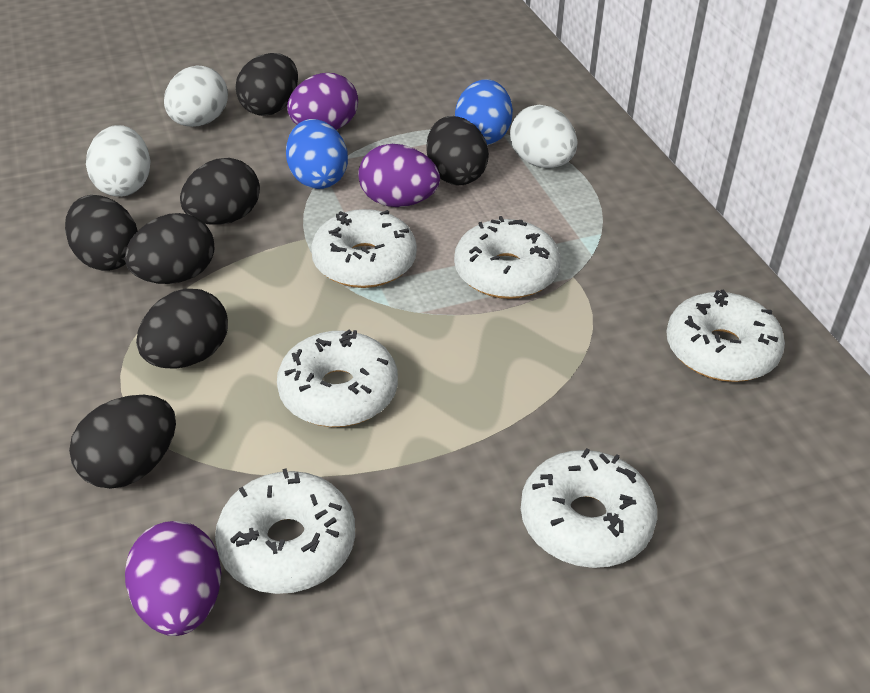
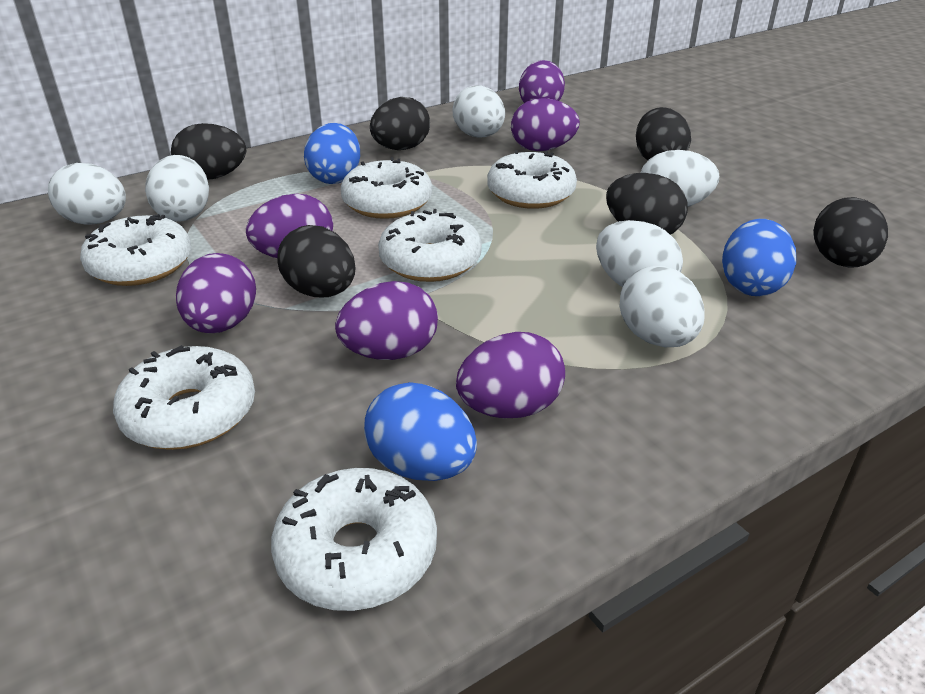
black egg: 7 -> 6
blue egg: 2 -> 3
purple egg: 3 -> 6
white egg: 3 -> 6

